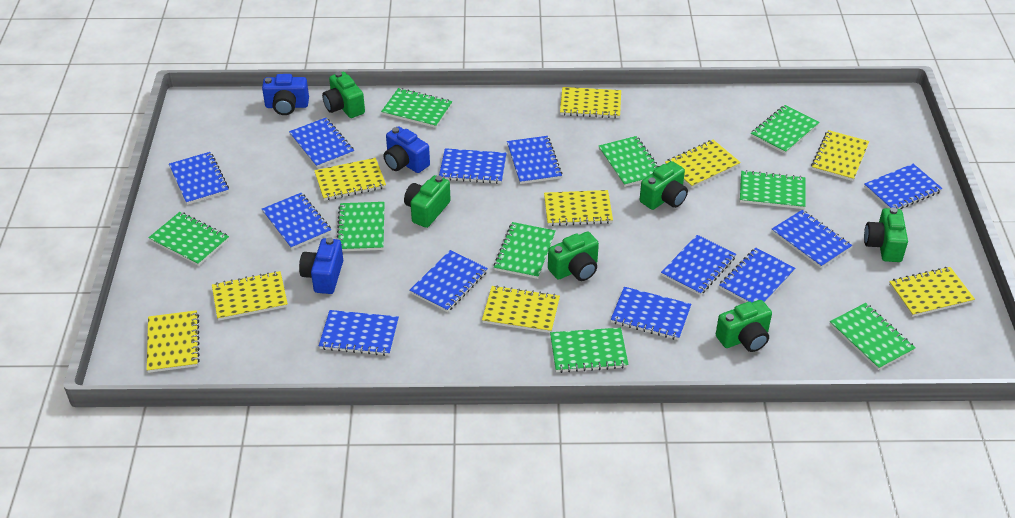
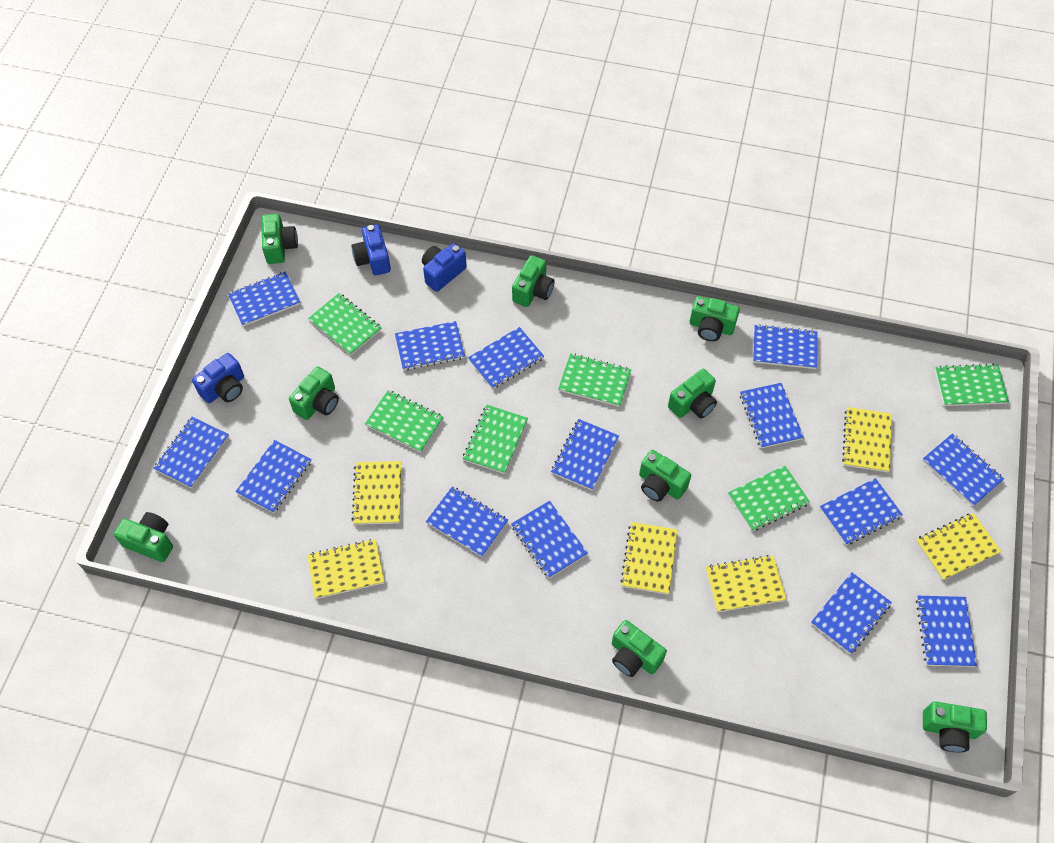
blue notebook: 12 -> 14
green camera: 6 -> 9
green notebook: 9 -> 6
yellow notebook: 9 -> 6

